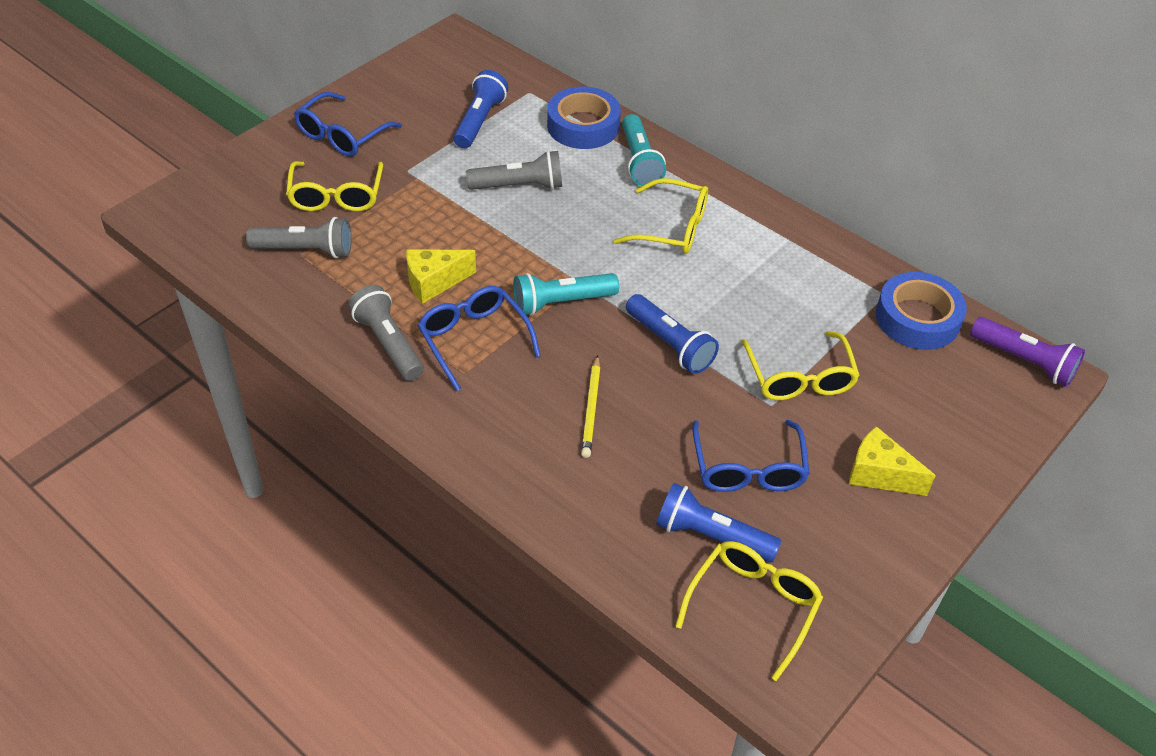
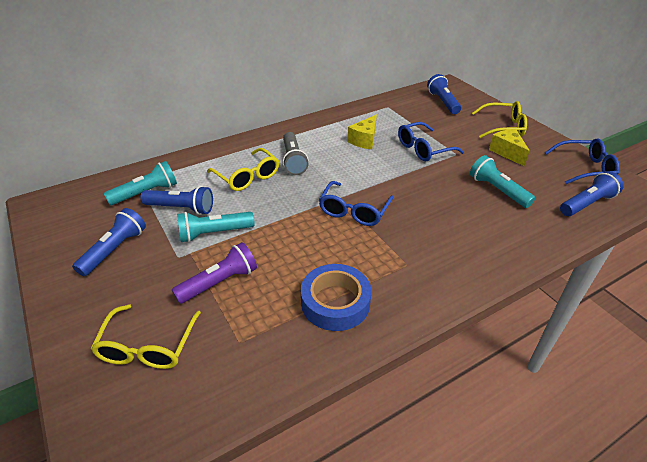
blue flashlight: 3 -> 4
blue tape: 2 -> 1
grey flashlight: 3 -> 1
turquoise flashlight: 2 -> 3
yellow glasses: 4 -> 3
yellow pencil: 1 -> 0

